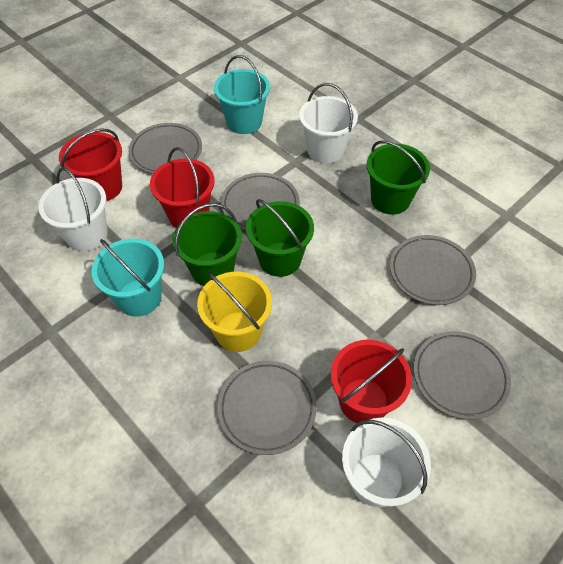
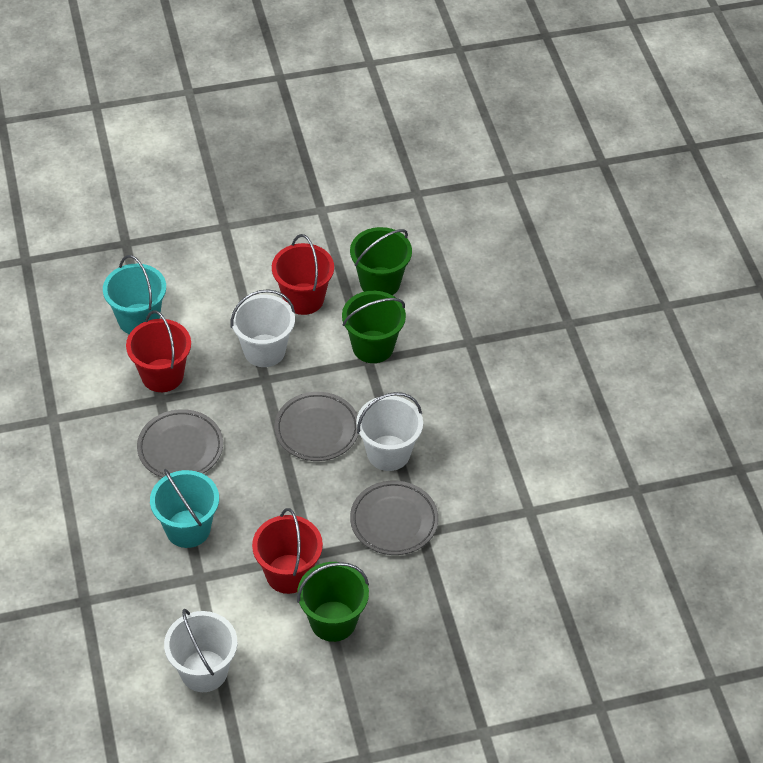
grey plate: 5 -> 3
yellow bucket: 1 -> 0

